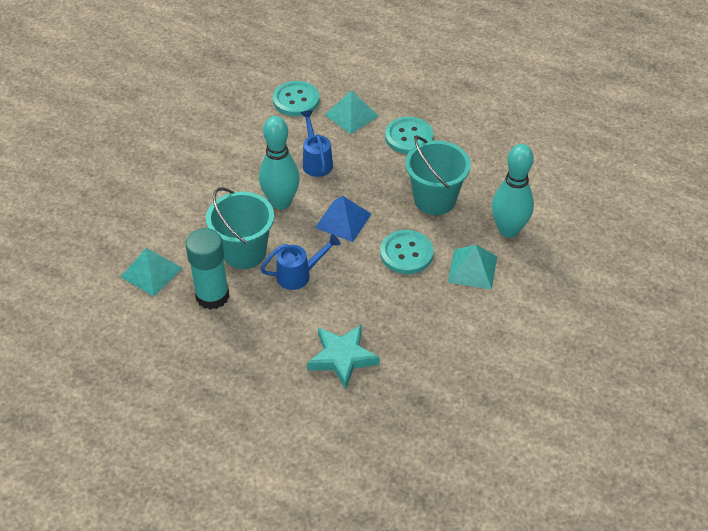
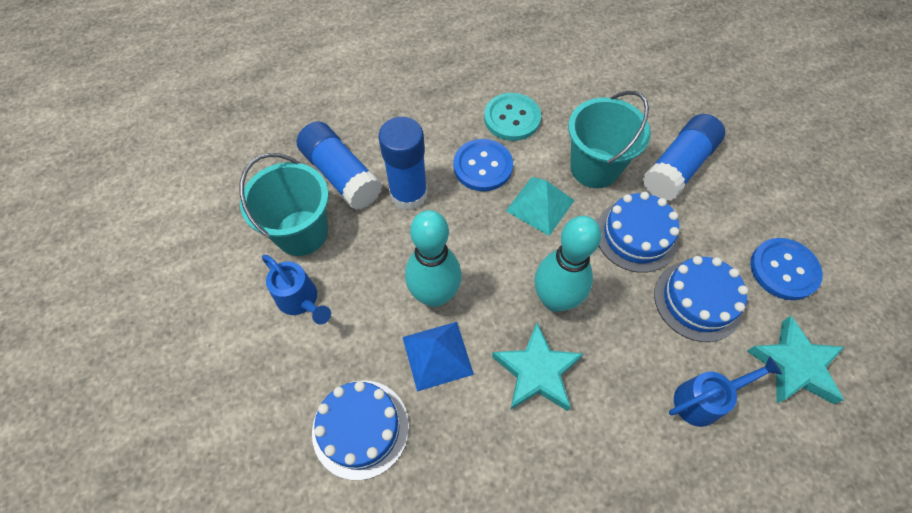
blue button: 0 -> 2
blue cake: 0 -> 3
blue glue stick: 0 -> 3
turquoise button: 3 -> 1
turquoise glue stick: 1 -> 0
turquoise pyramid: 3 -> 1
turquoise star: 1 -> 2

